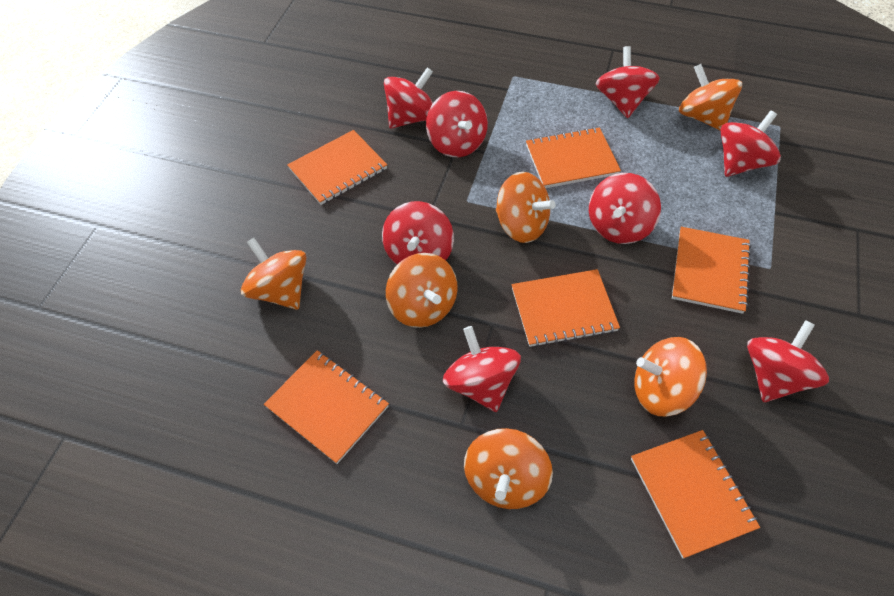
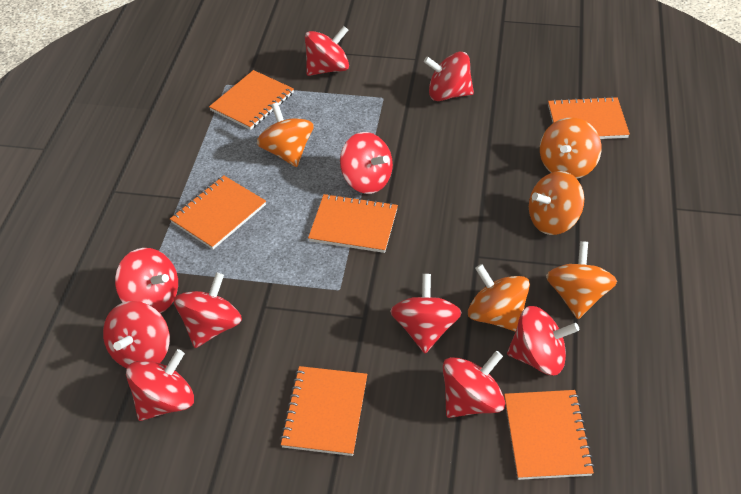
orange spinning top: 6 -> 5
red spinning top: 8 -> 10

